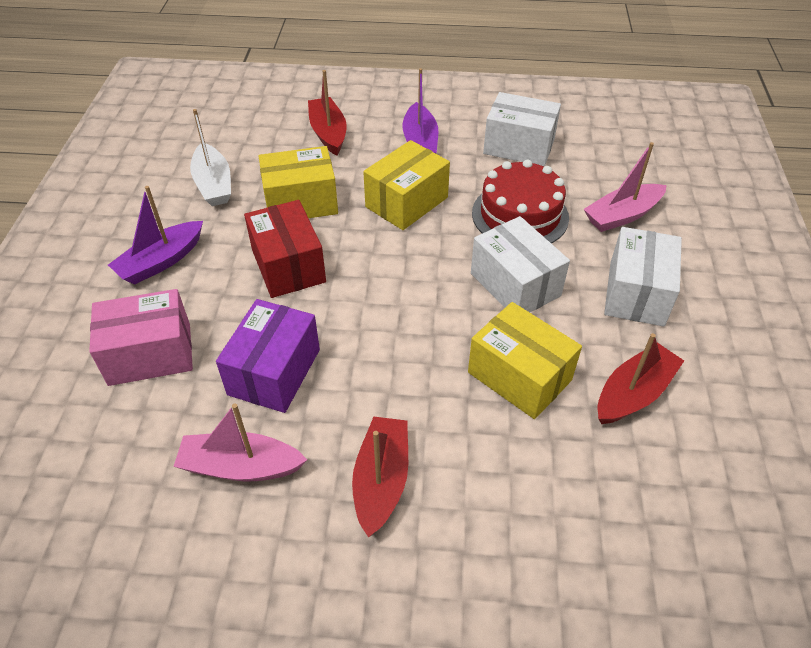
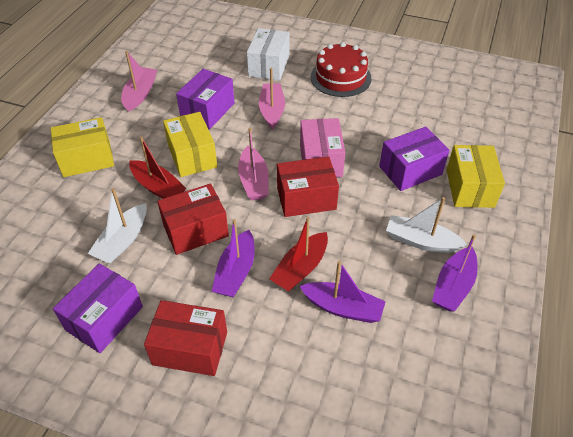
pink boat: 2 -> 3
purple boat: 2 -> 3
purple box: 1 -> 3
red boat: 3 -> 2
red box: 1 -> 3
white boat: 1 -> 2
white box: 3 -> 1

